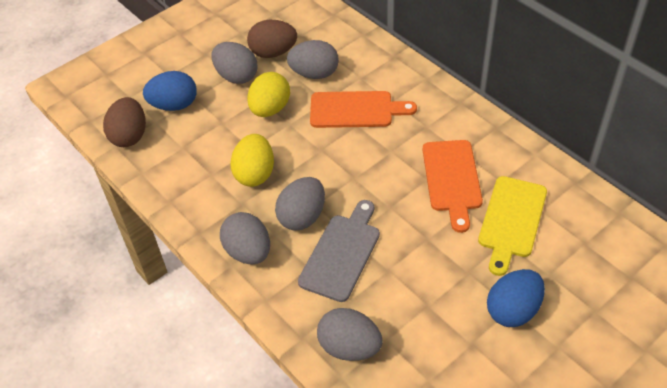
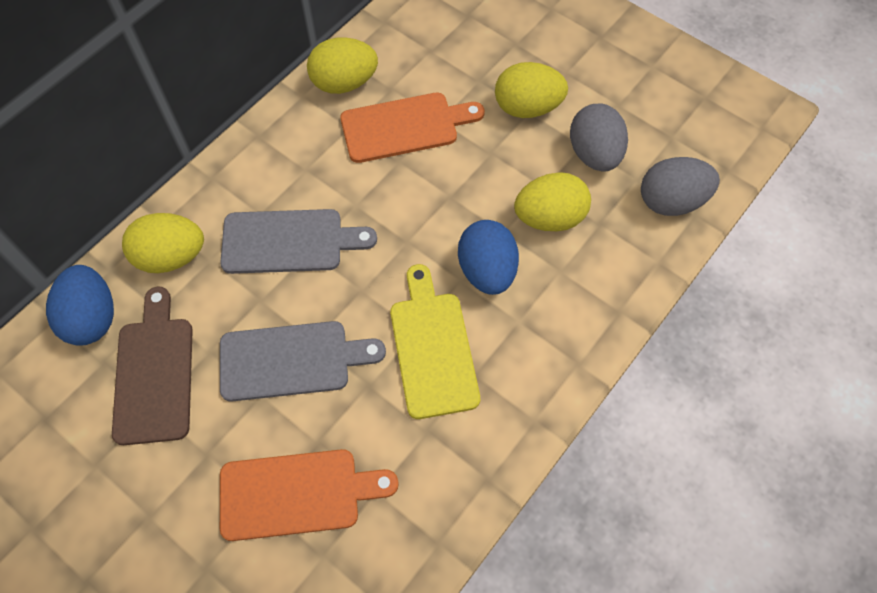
brown cutting board: 0 -> 1
brown egg: 2 -> 0
grey cutting board: 1 -> 2
grey egg: 5 -> 2
yellow egg: 2 -> 4

